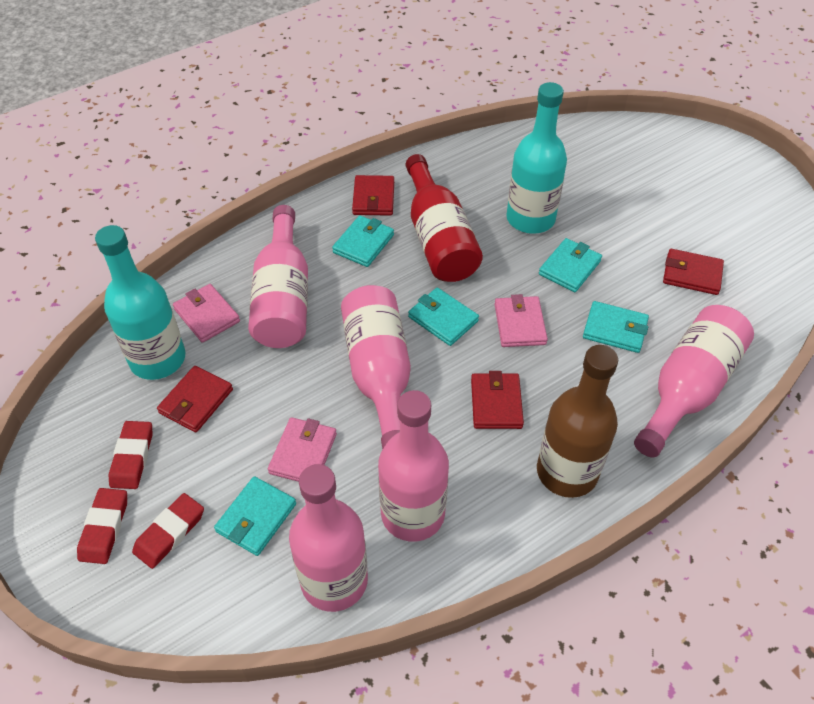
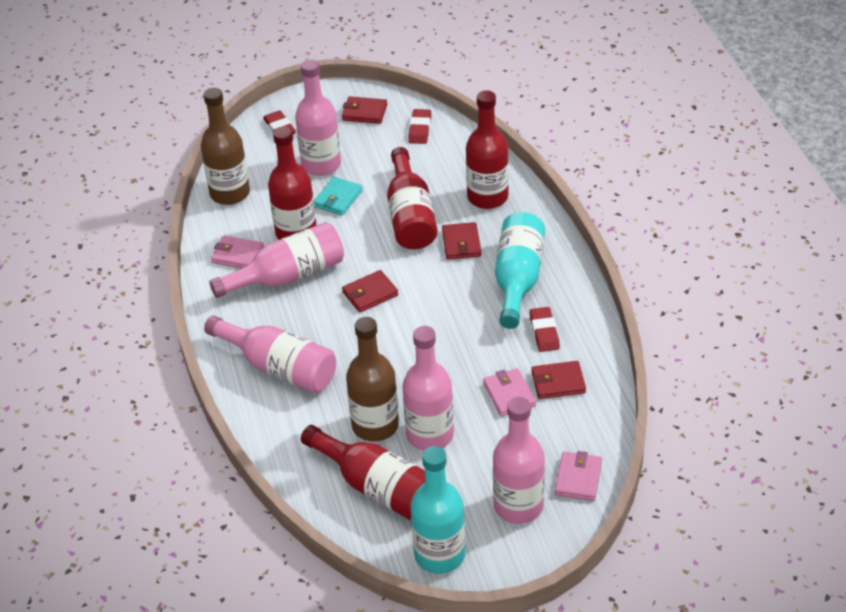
brown bottle: 1 -> 2
red bottle: 1 -> 4
turquoise wallet: 5 -> 1

